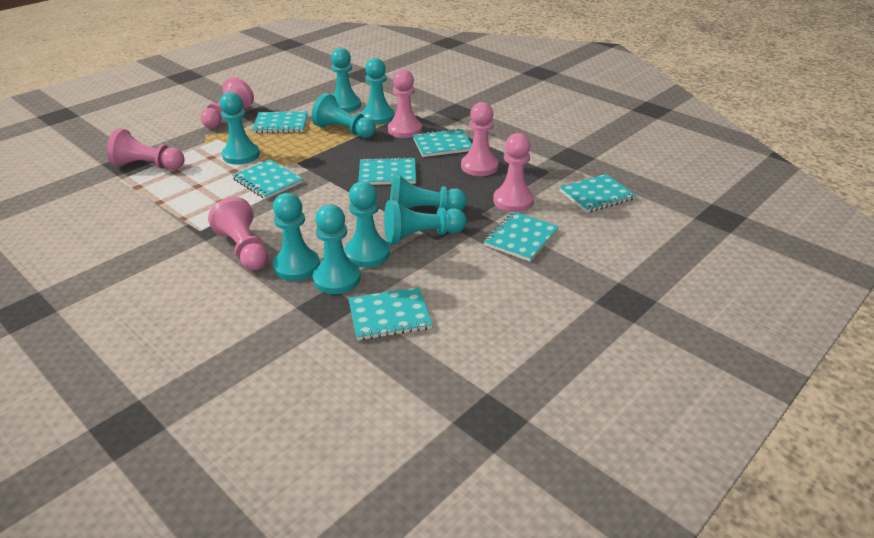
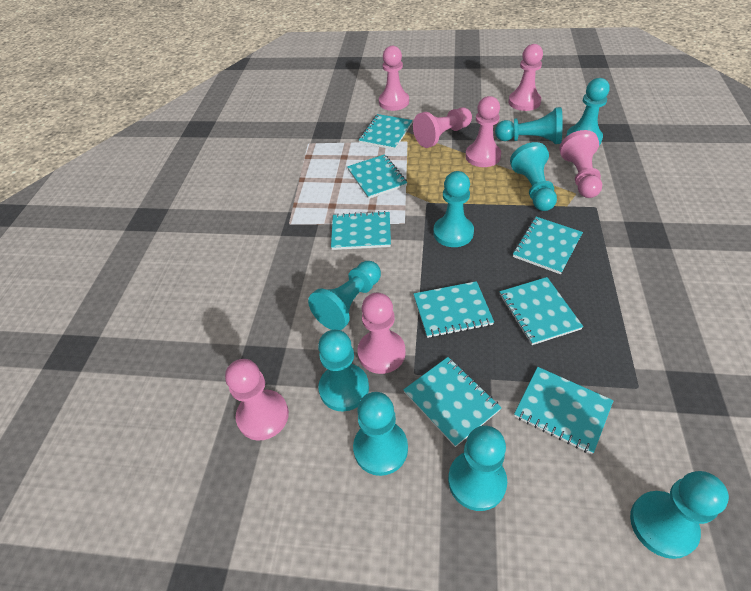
pink pawn: 6 -> 7
turquoise notebook: 7 -> 8

